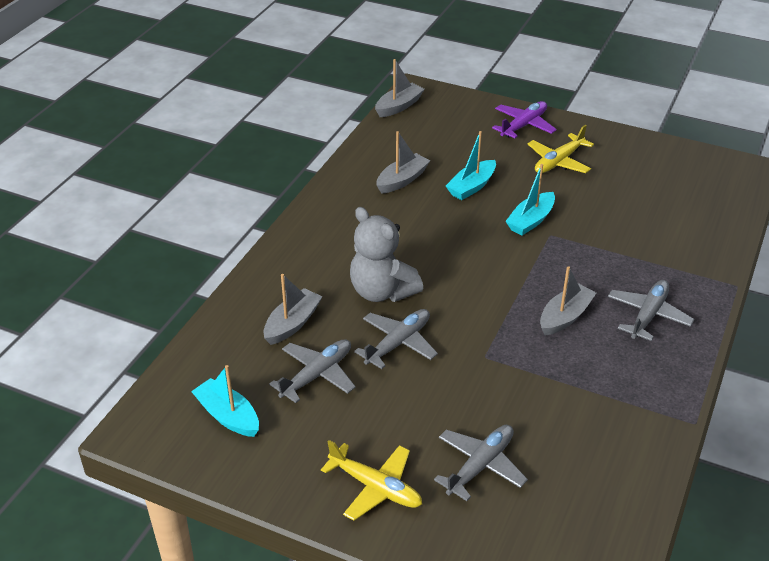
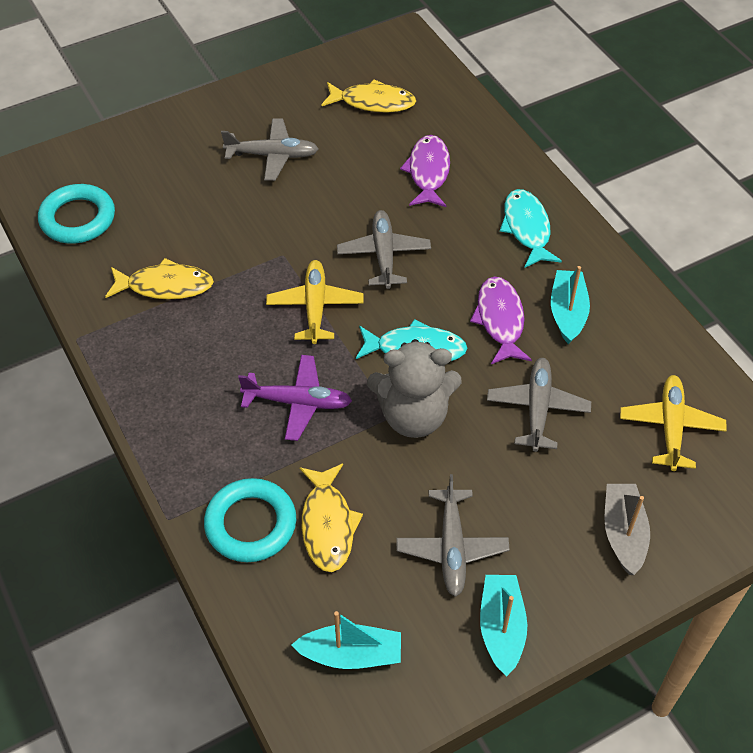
grey boat: 4 -> 1
purple fish: 0 -> 2
turquoise fish: 0 -> 2
turquoise ring: 0 -> 2
yellow fish: 0 -> 3

